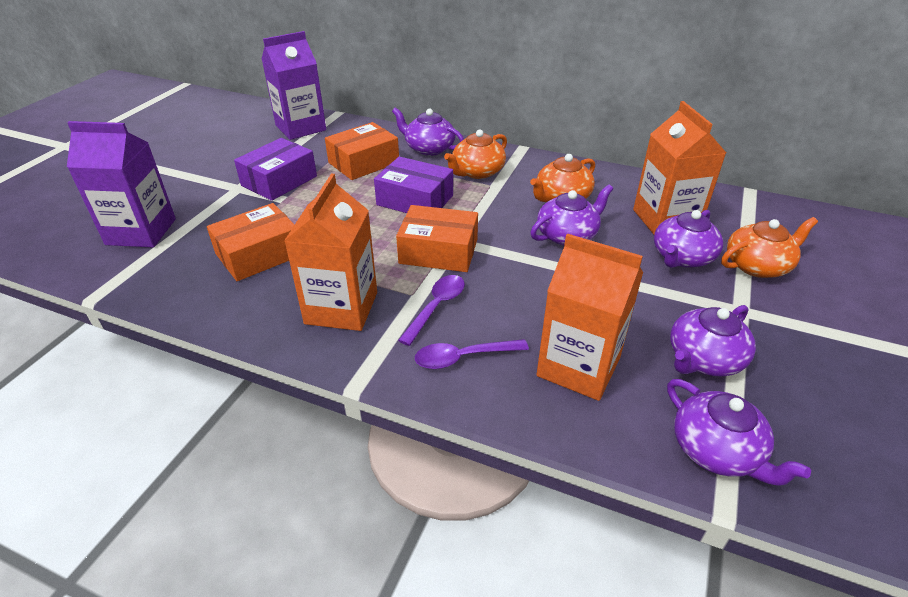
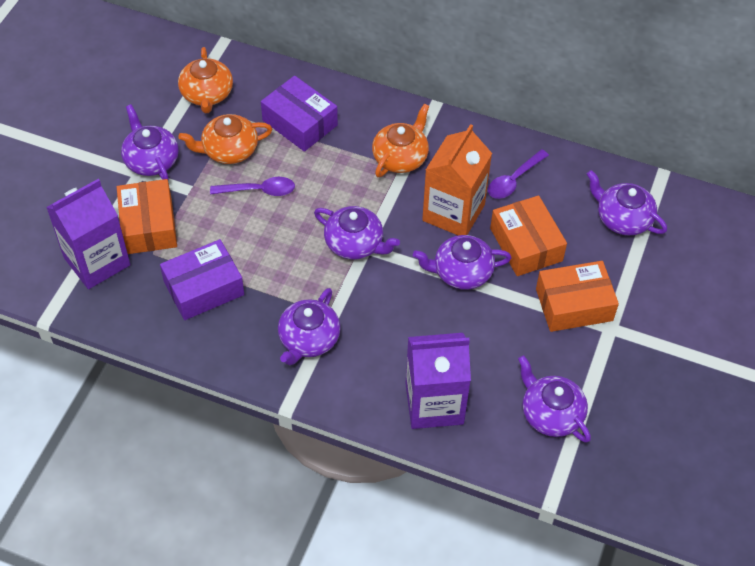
orange carton: 3 -> 1
purple teapot: 5 -> 6

